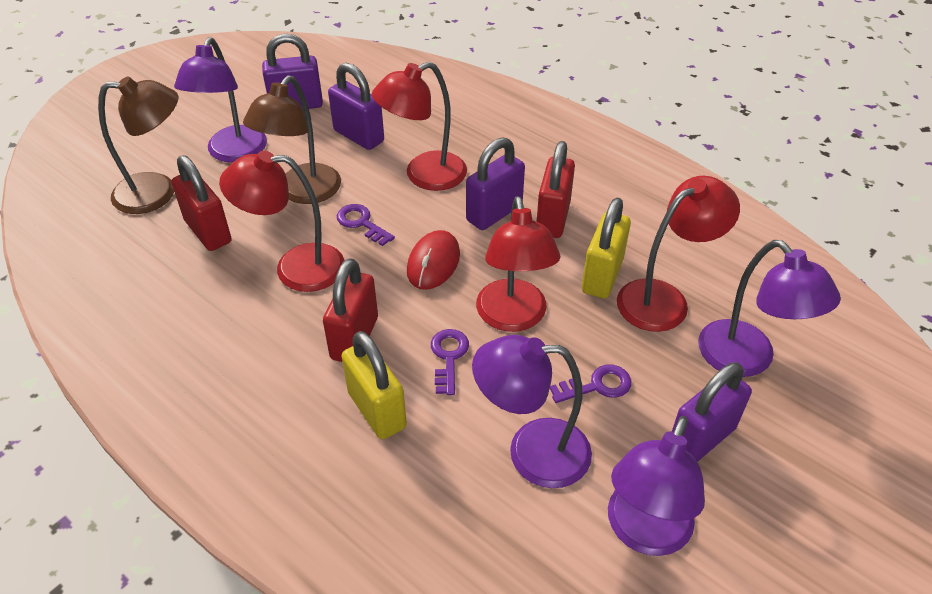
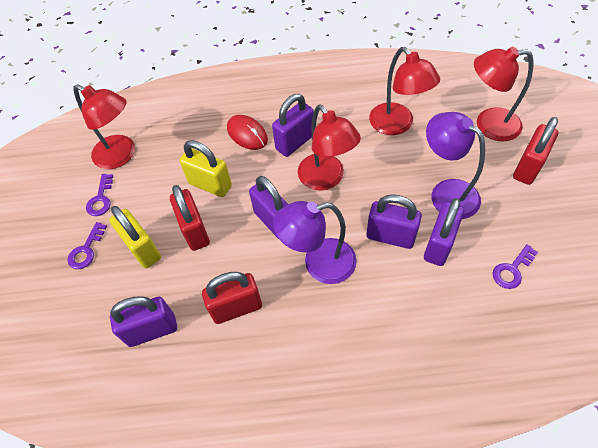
brown lamp: 2 -> 0
purple lamp: 4 -> 2
purple padlock: 4 -> 5

